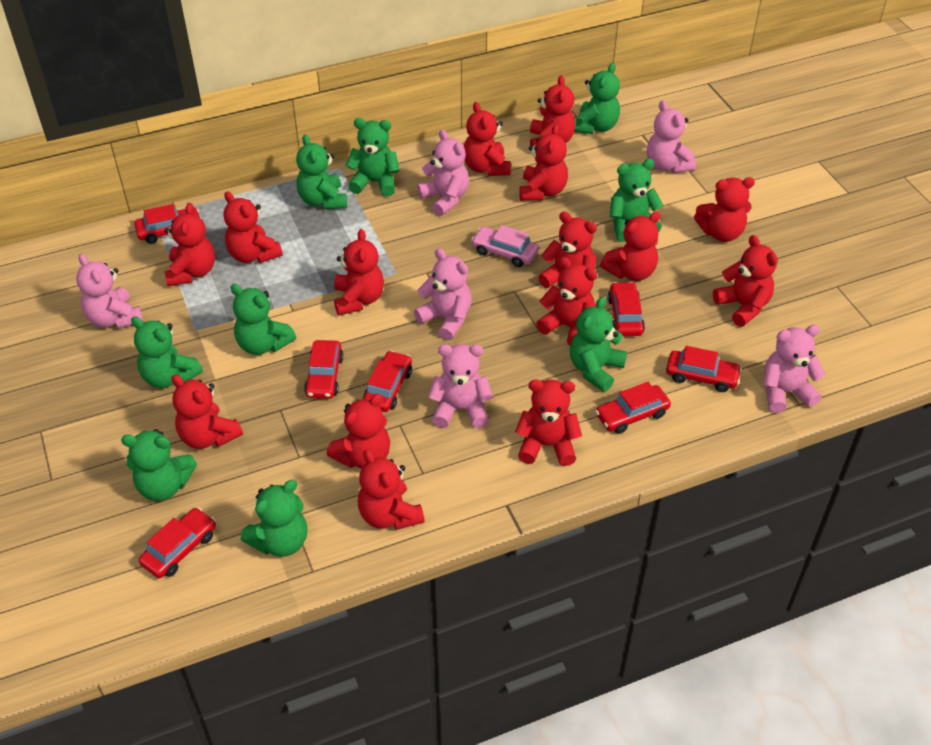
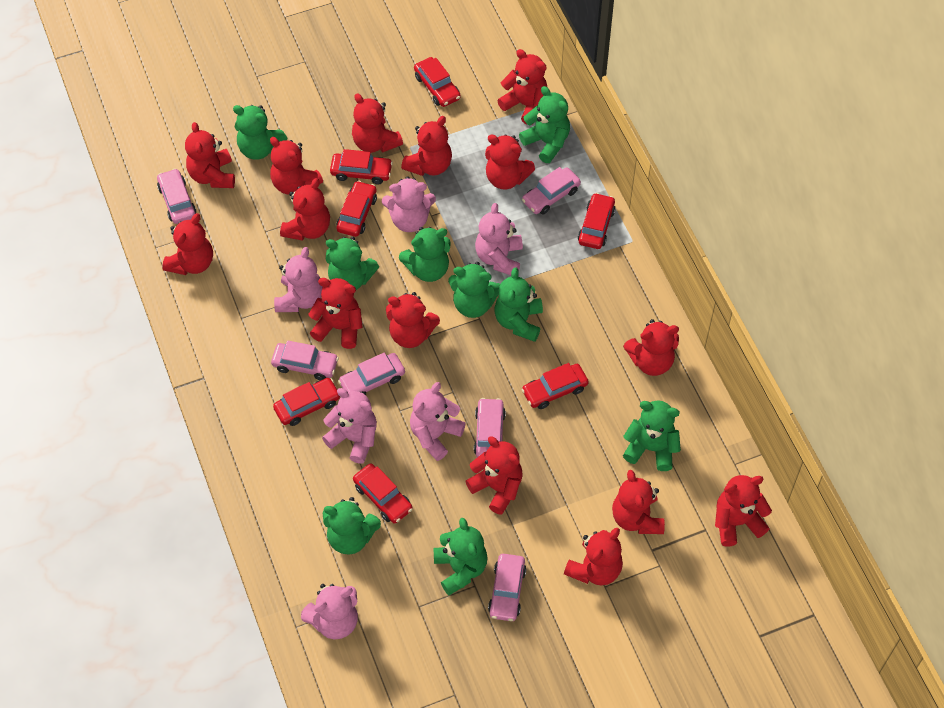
pink car: 1 -> 6

